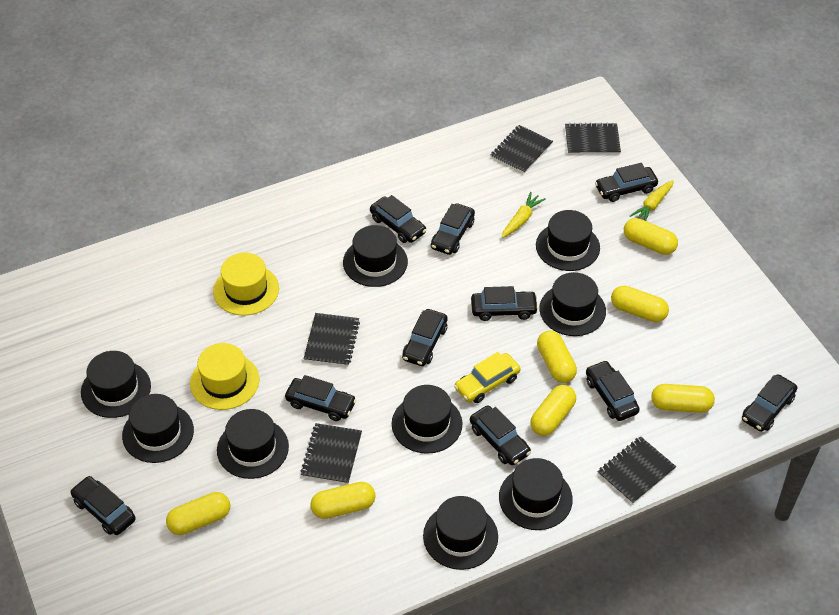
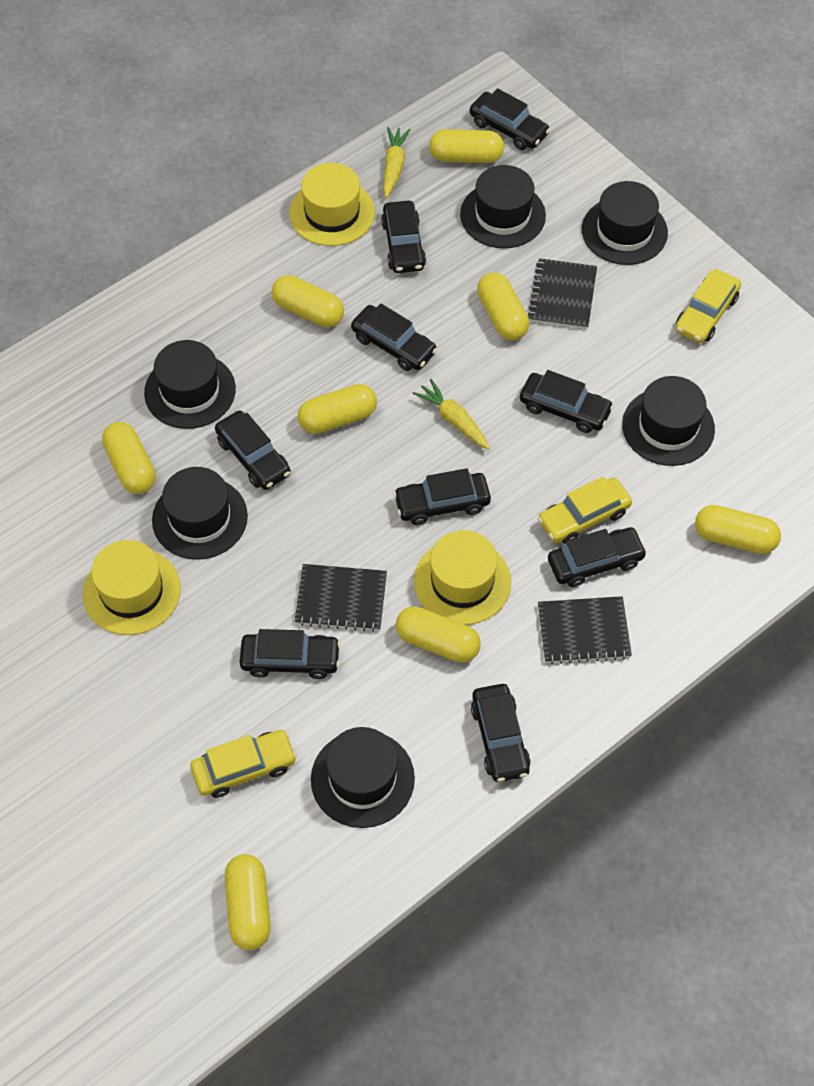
black car: 10 -> 9
black hat: 9 -> 6
black notebook: 5 -> 3
yellow capsule: 7 -> 8
yellow car: 1 -> 3
yellow hat: 2 -> 3

